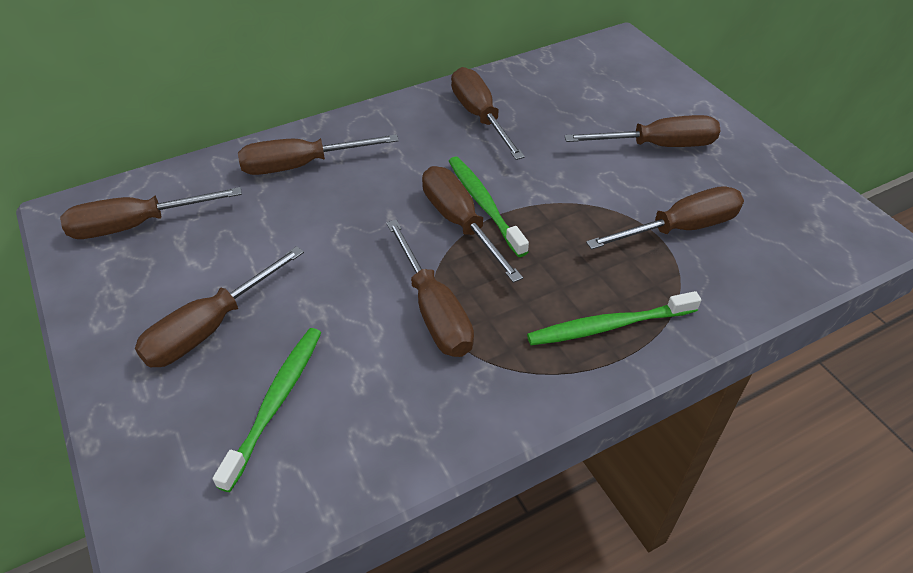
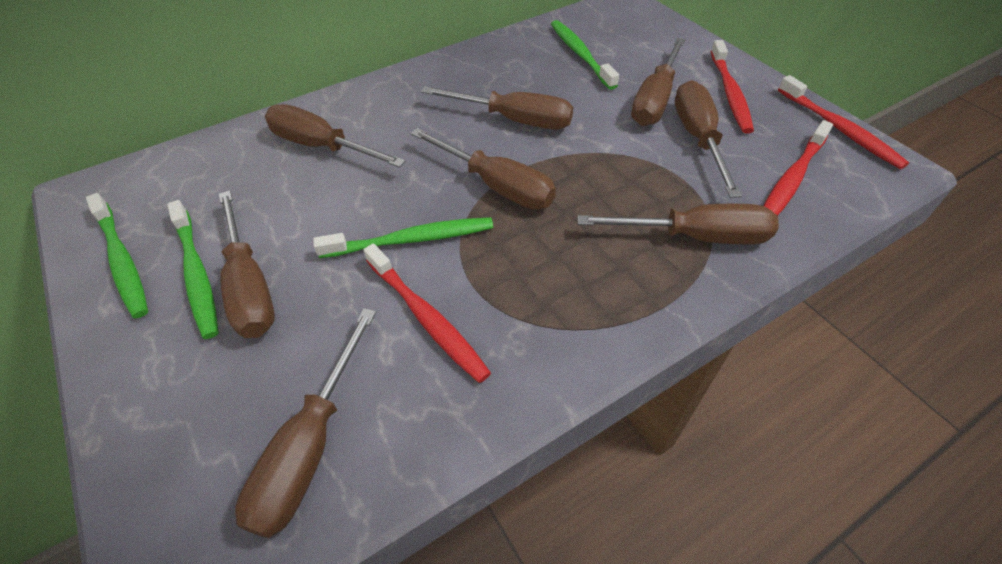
green toothbrush: 3 -> 4
red toothbrush: 0 -> 4

